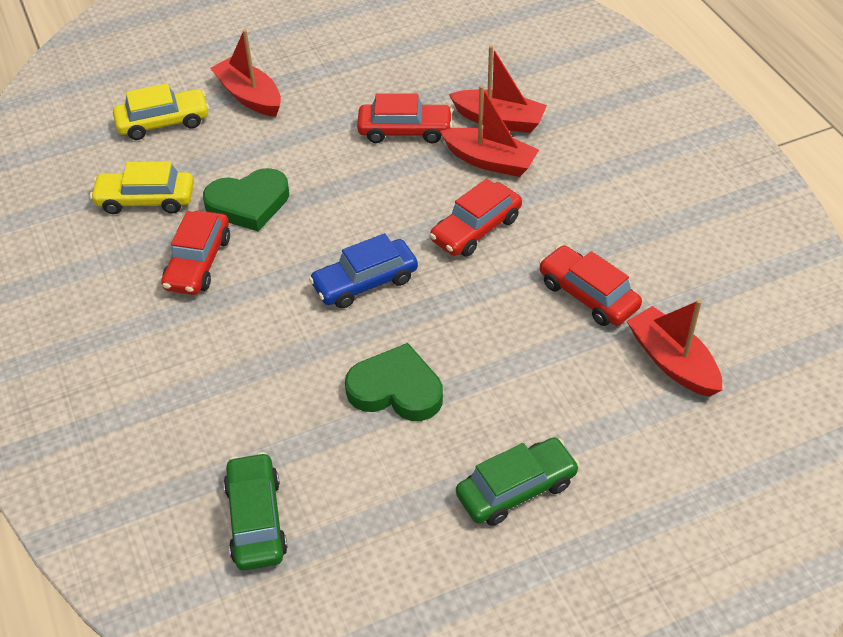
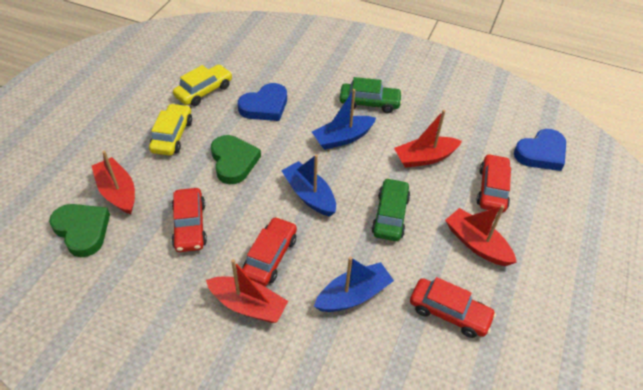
blue boat: 0 -> 3
blue car: 1 -> 0
blue heart: 0 -> 2

